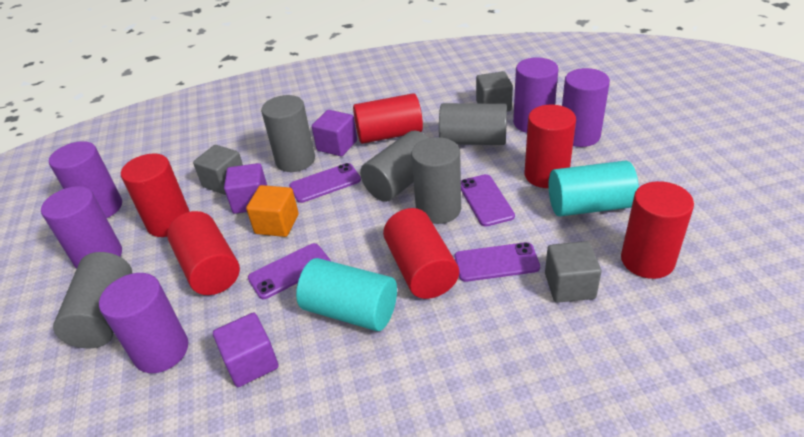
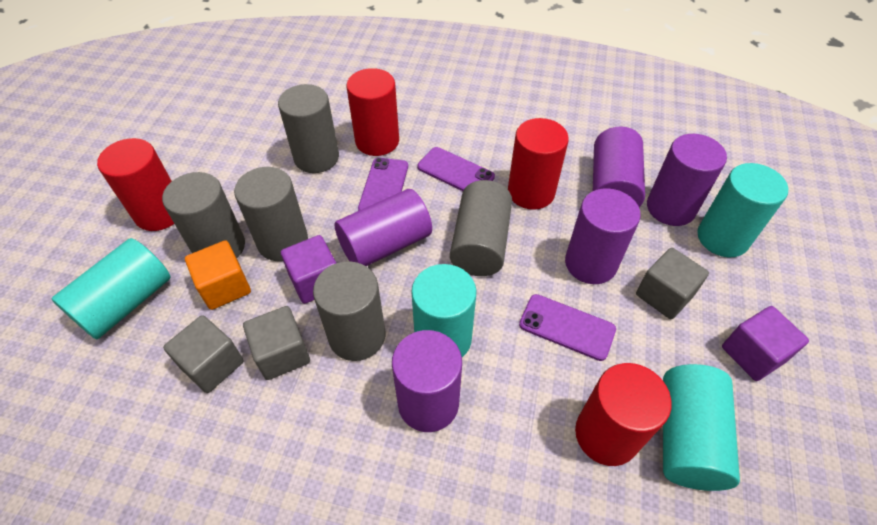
purple cube: 3 -> 2
purple phone: 4 -> 3
red cylinder: 6 -> 4
turquoise cylinder: 2 -> 4

